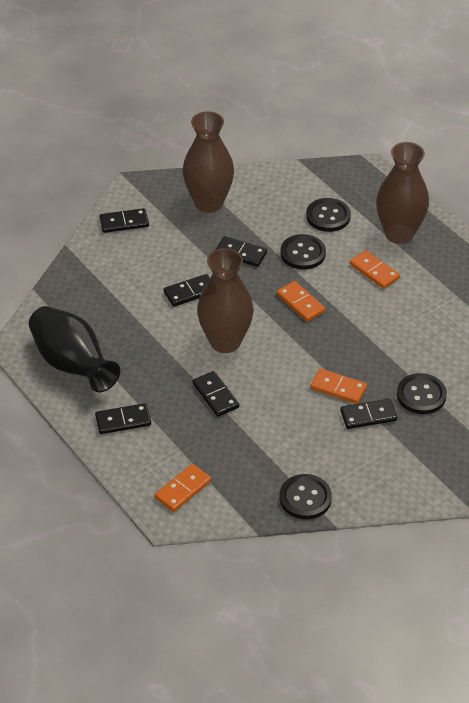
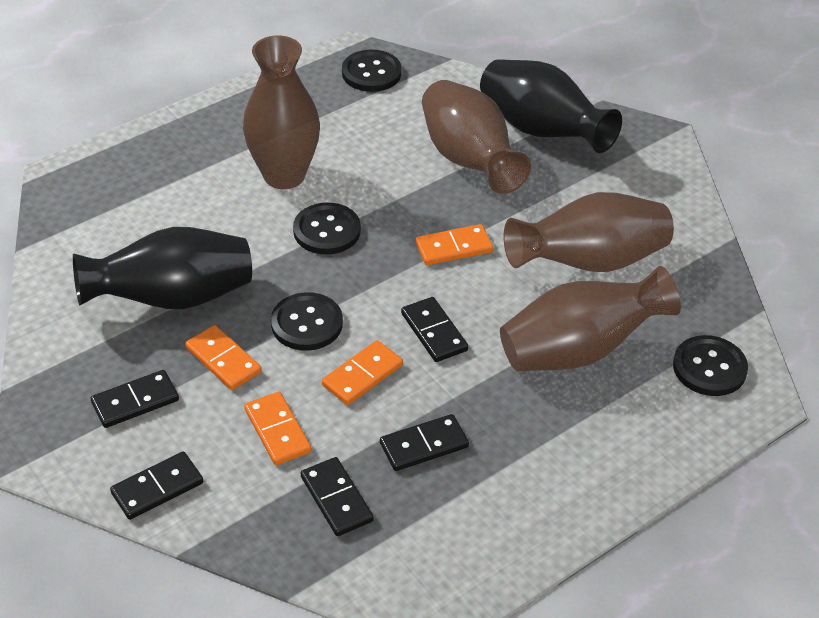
black domino: 6 -> 5
black vase: 1 -> 2
brown vase: 3 -> 4

